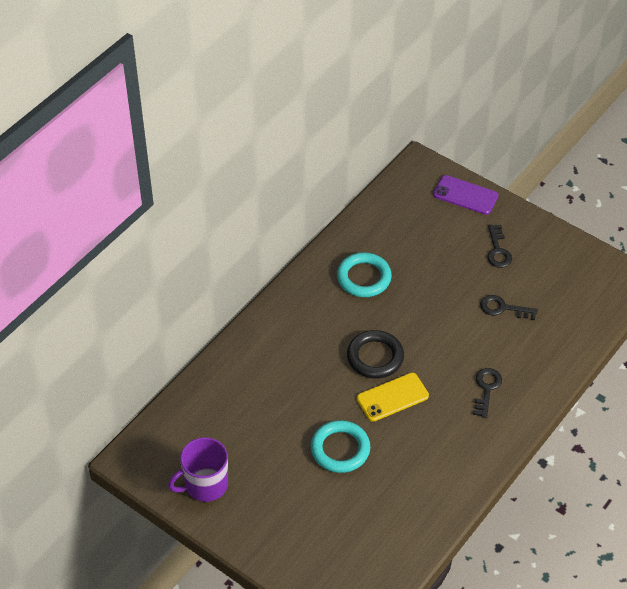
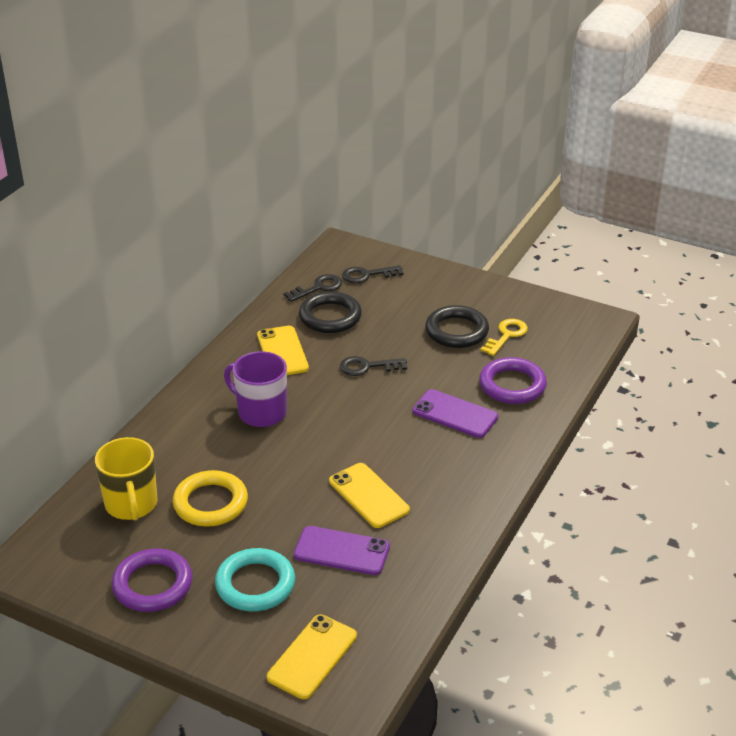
black ring: 1 -> 2
purple phone: 1 -> 2
purple ring: 0 -> 2
turquoise ring: 2 -> 1
yellow key: 0 -> 1
yellow mug: 0 -> 1
yellow phone: 1 -> 3
yellow ring: 0 -> 1

